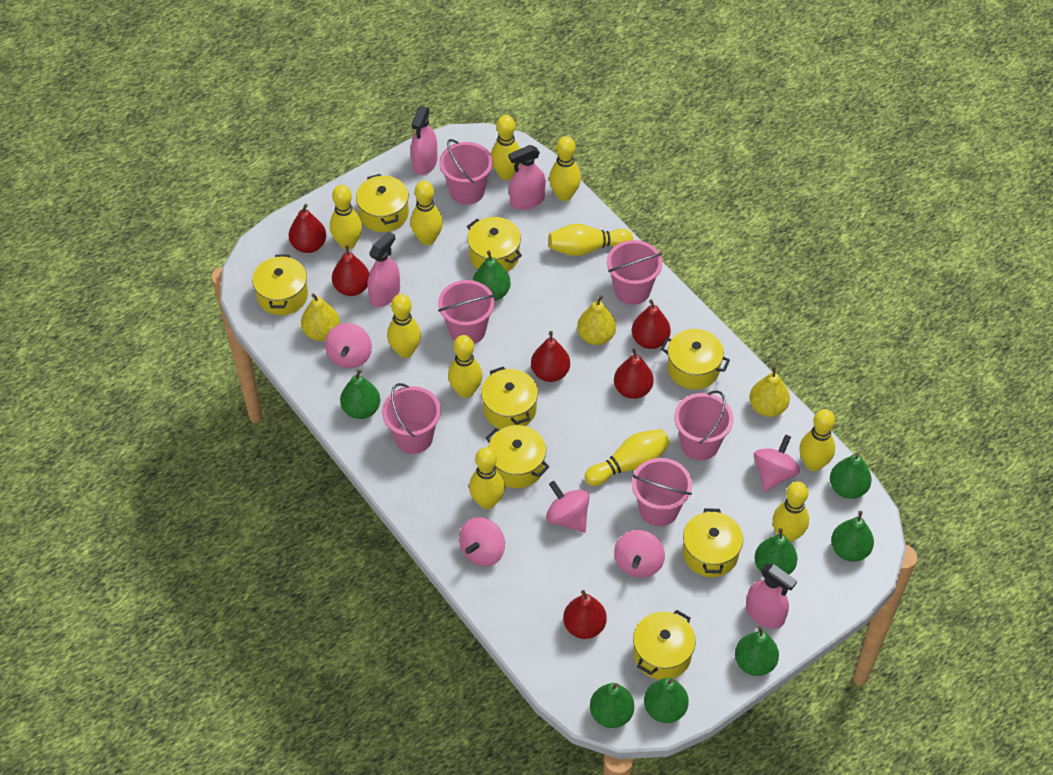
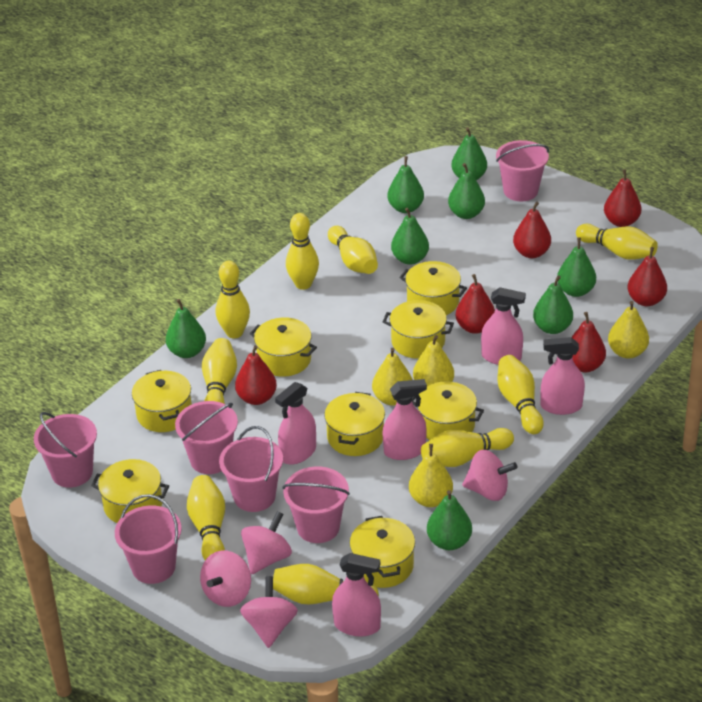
pink spinning top: 5 -> 4
pink spray bottle: 4 -> 5
yellow bowling pin: 11 -> 9
yellow pear: 3 -> 4

